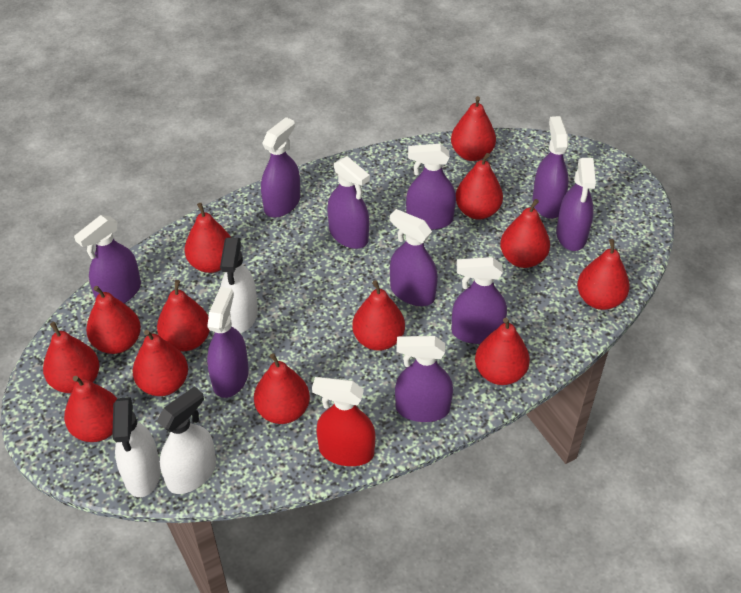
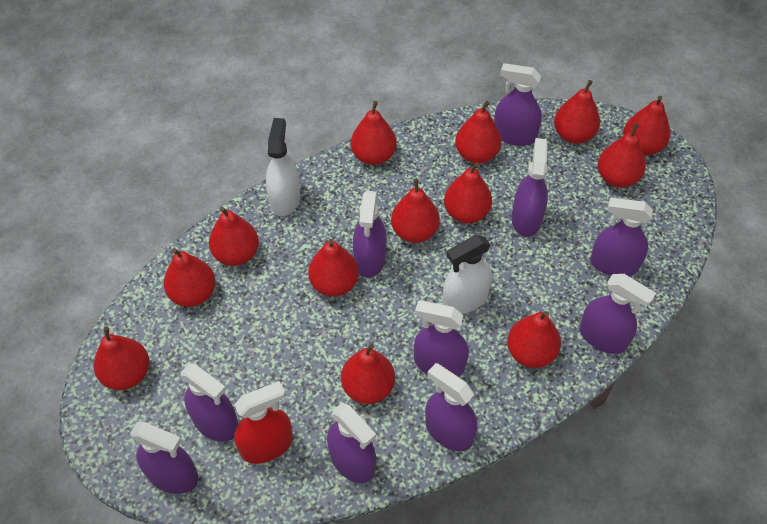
white spray bottle: 3 -> 2

